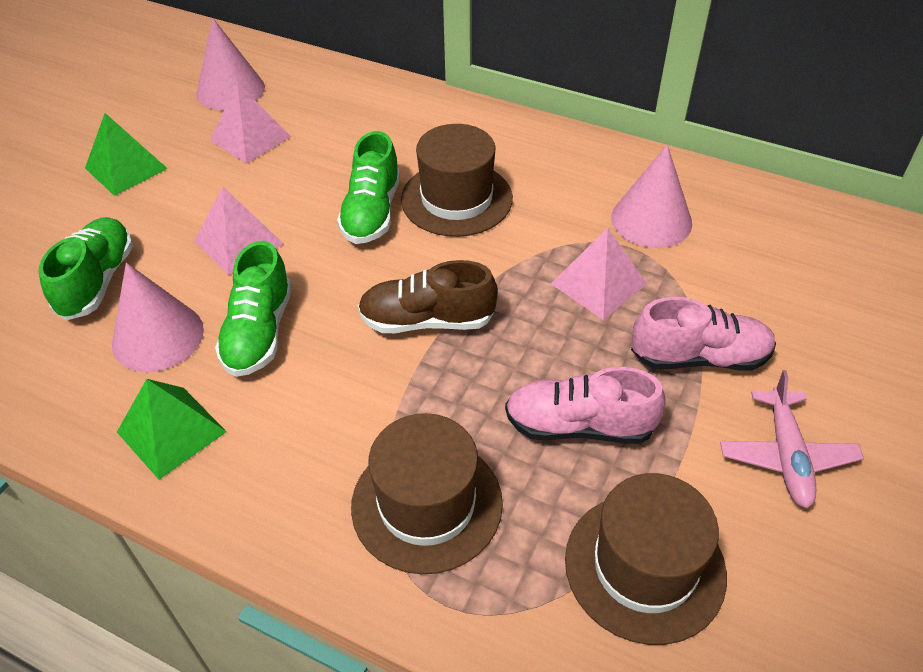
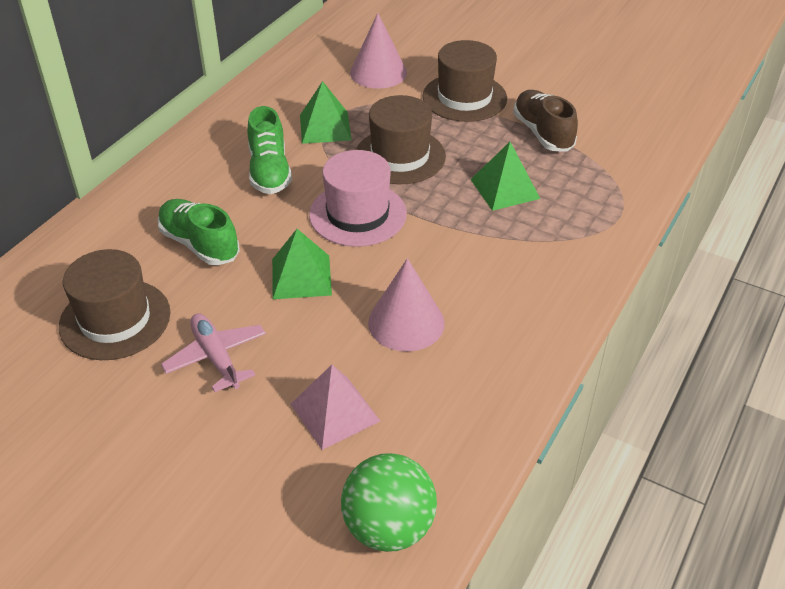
green ball: 0 -> 1
green pyramid: 2 -> 3
green shoe: 3 -> 2
pink cone: 3 -> 2
pink hat: 0 -> 1
pink pyramid: 3 -> 1
pink shoe: 2 -> 0

